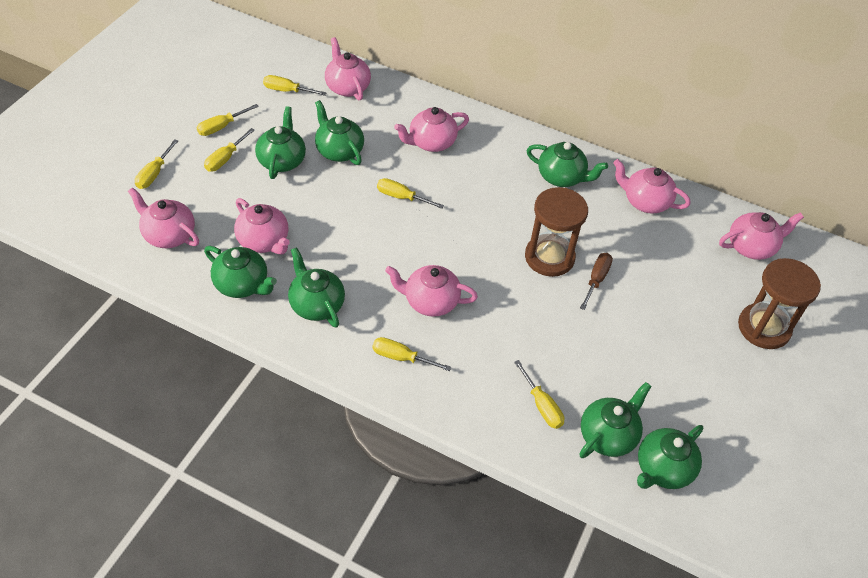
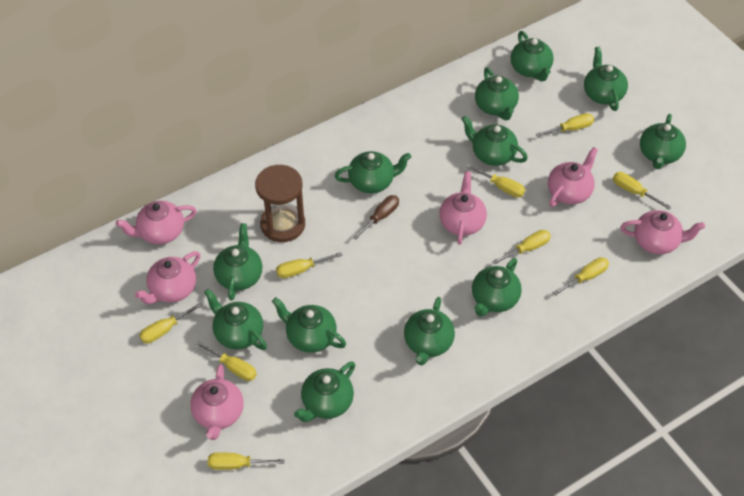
brown hourglass: 2 -> 1
green teapot: 7 -> 12
pink teapot: 7 -> 6
yellow screwdriver: 7 -> 9

